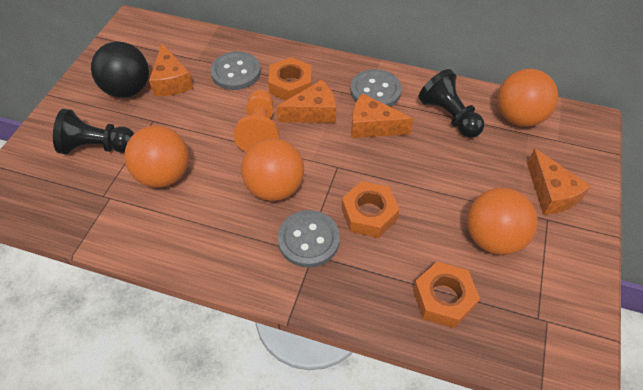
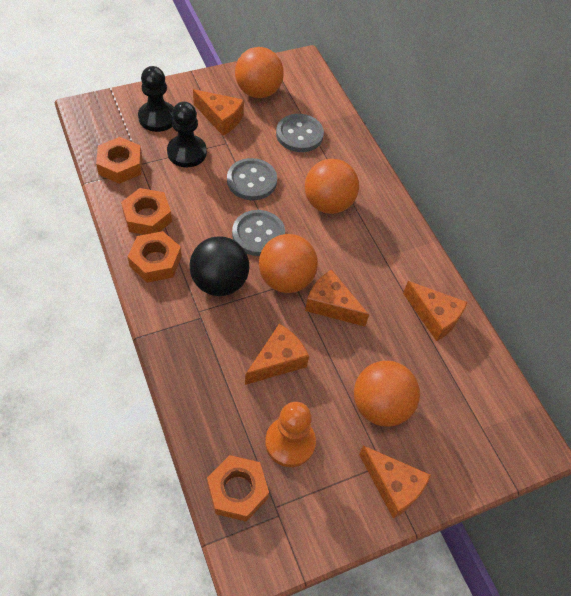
orange cheese: 4 -> 5
orange nut: 3 -> 4

